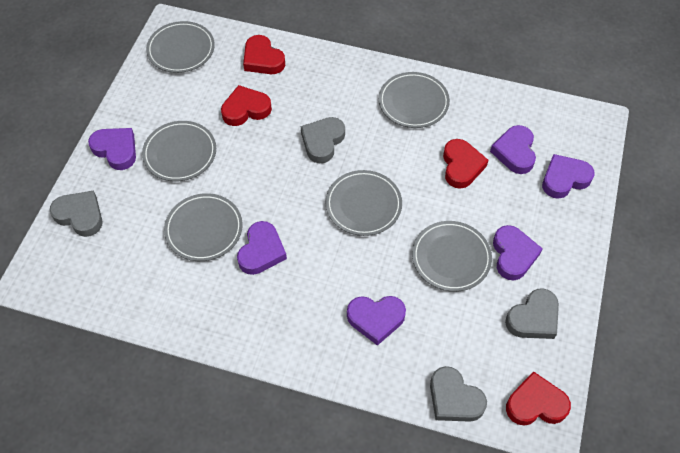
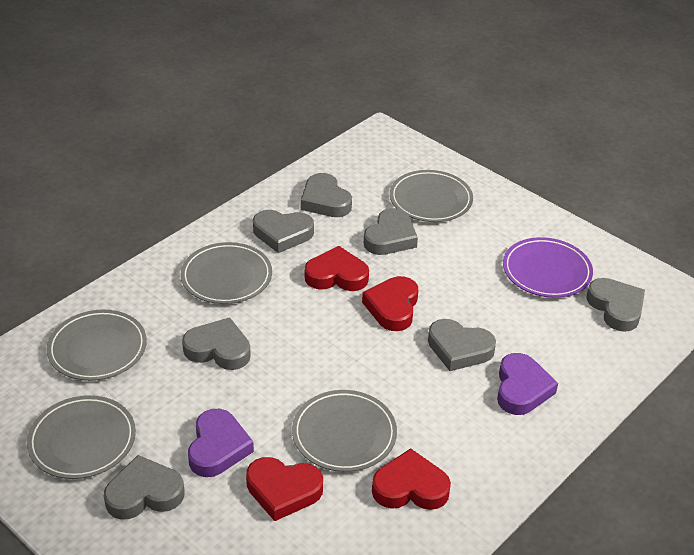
grey heart: 4 -> 7
grey plate: 6 -> 5
purple heart: 6 -> 2
purple plate: 0 -> 1

